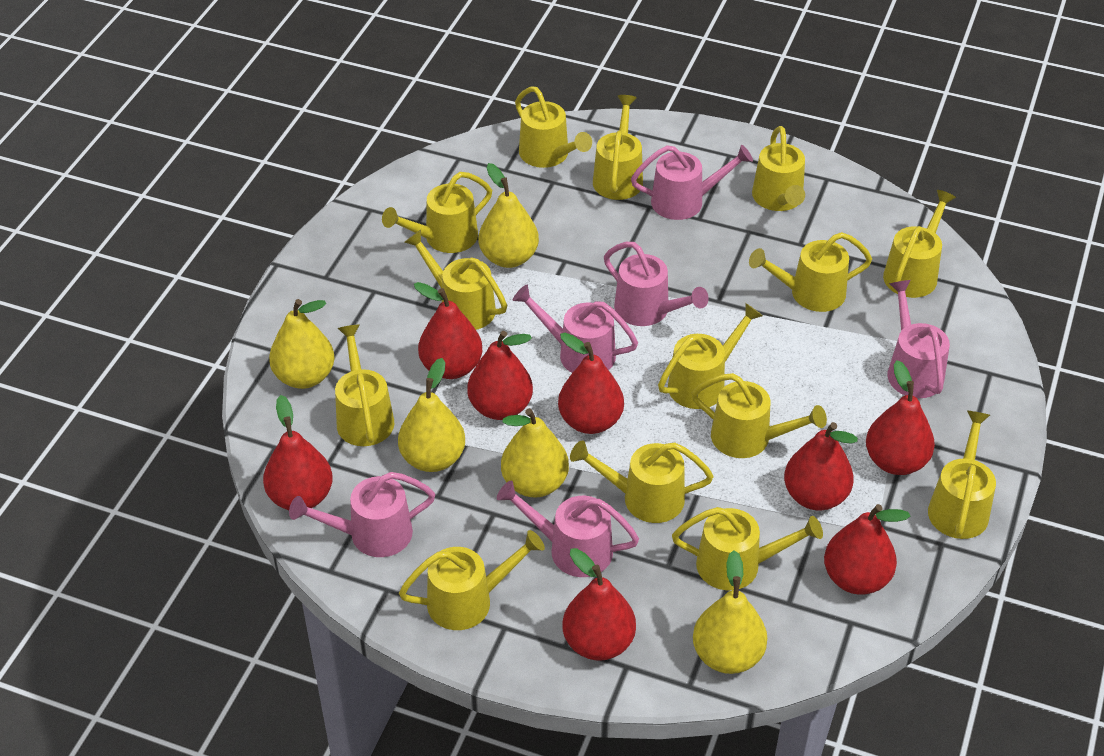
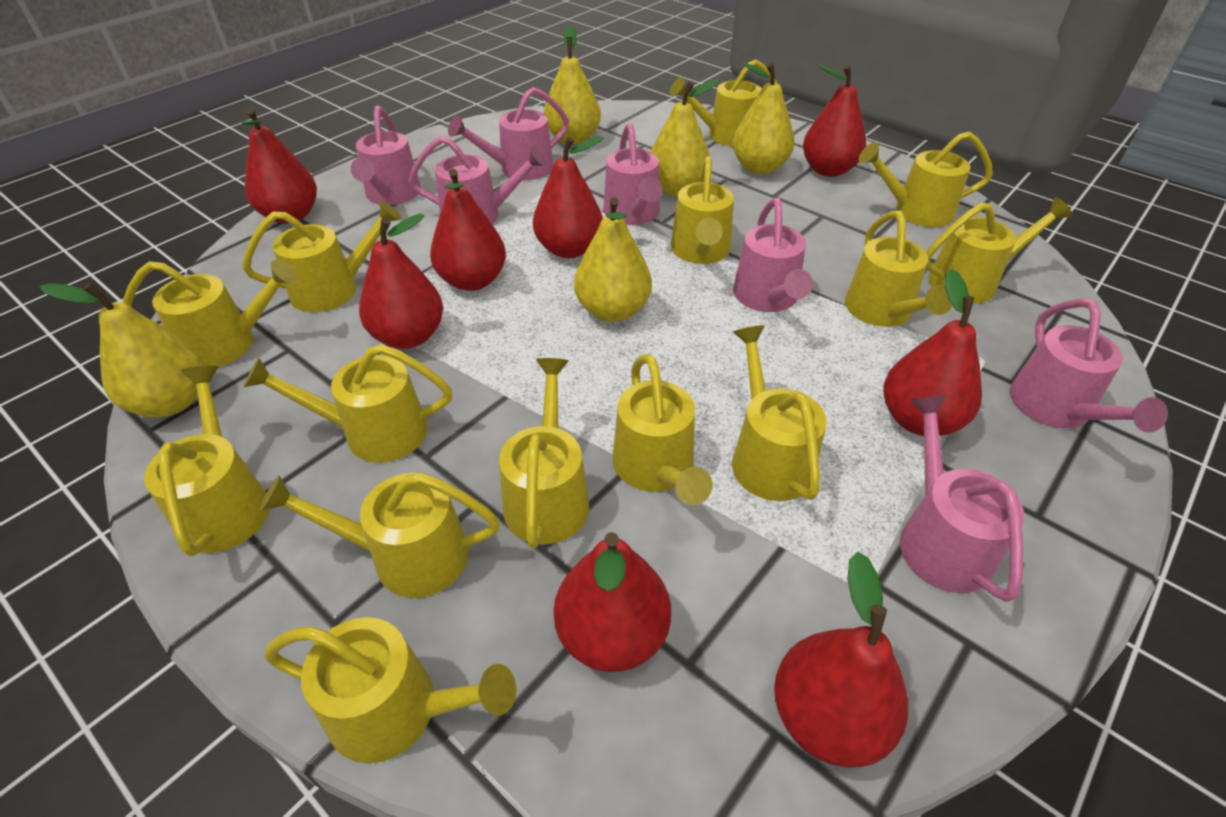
pink watering can: 6 -> 7

